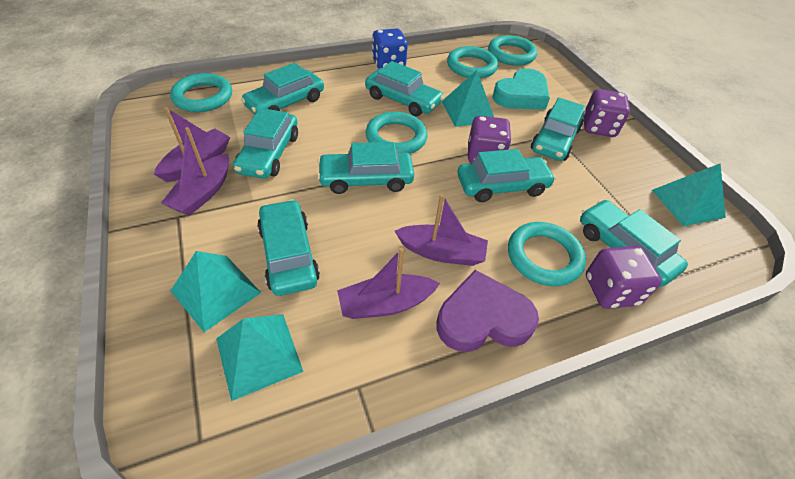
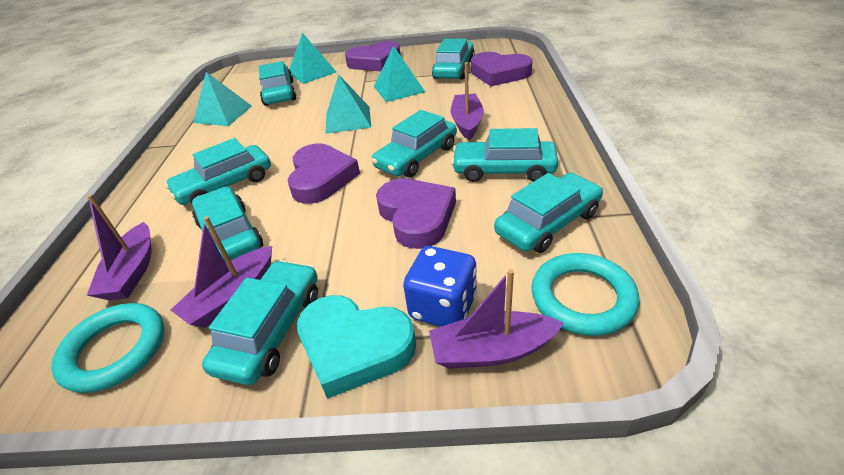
purple dice: 3 -> 0
purple heart: 1 -> 4
turquoise ring: 5 -> 2

